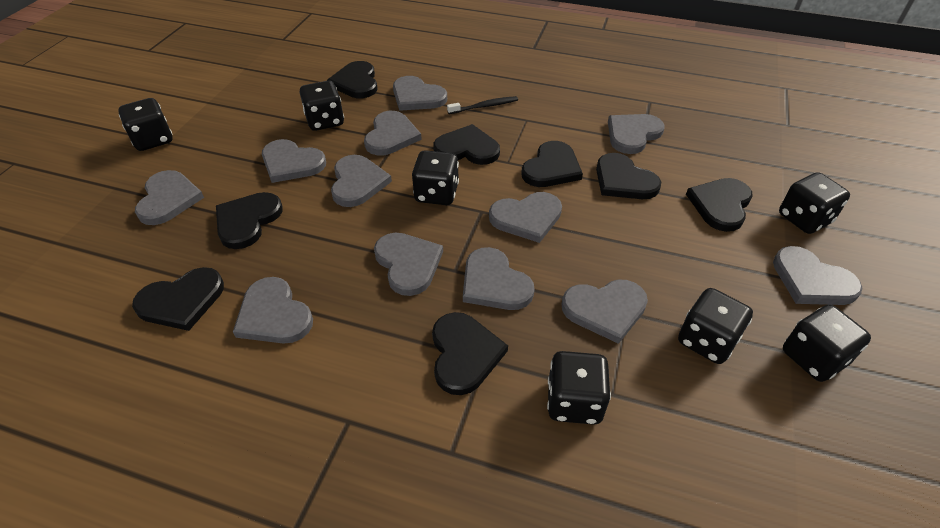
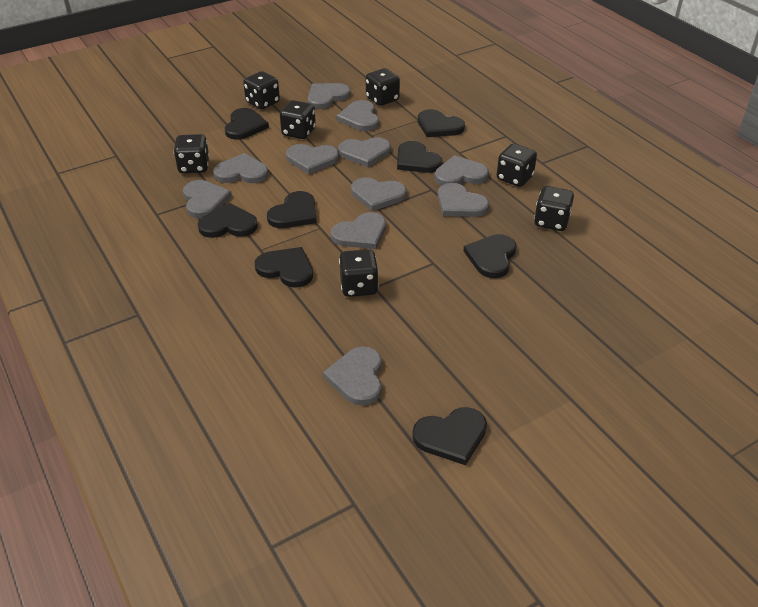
black toothbrush: 1 -> 0
grey heart: 12 -> 11

